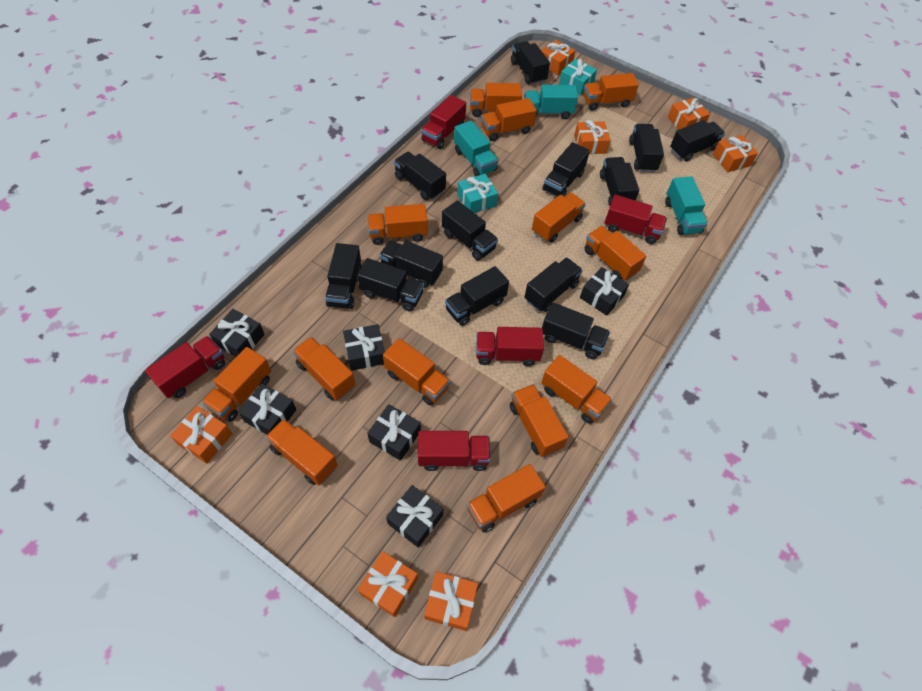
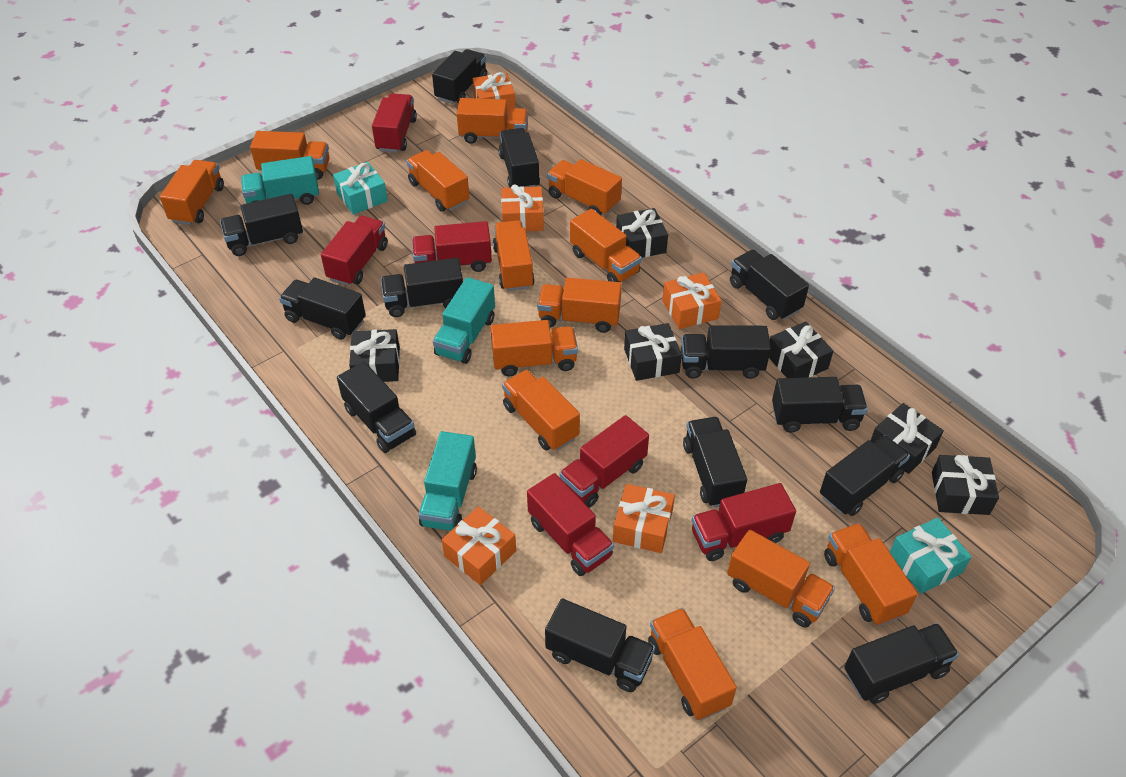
orange gift: 7 -> 5
red truck: 5 -> 6

